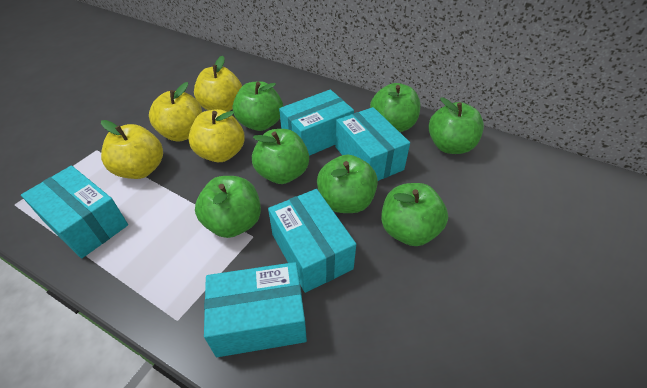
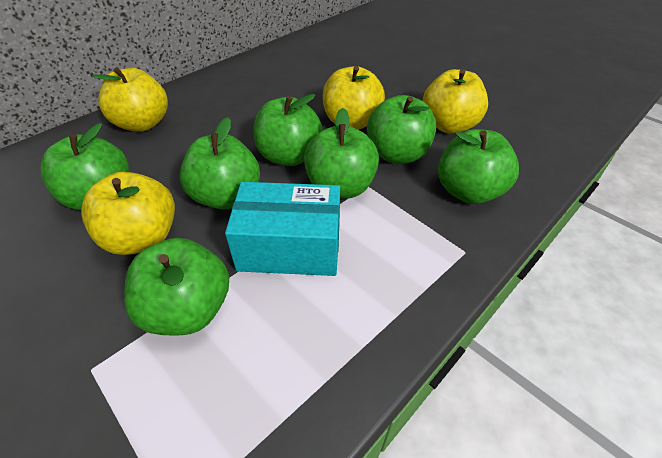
turquoise box: 5 -> 1

